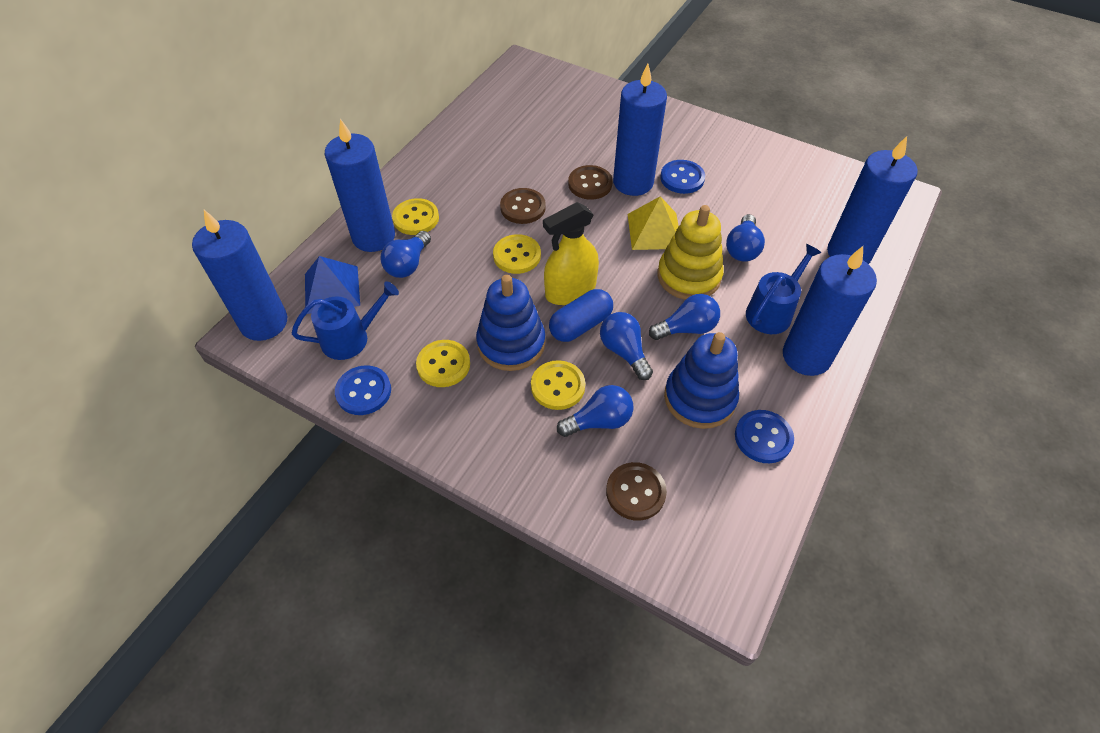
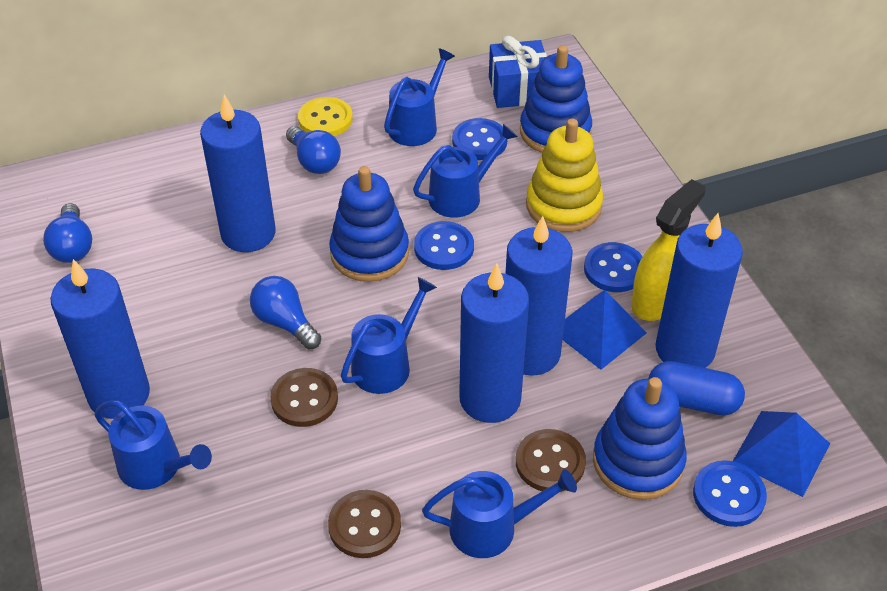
blue button: 3 -> 4
blue gift: 0 -> 1
blue light bulb: 5 -> 3
blue pyramid: 1 -> 2
blue stacking toy: 2 -> 3
blue watering can: 2 -> 5
yellow button: 4 -> 1
yellow pyramid: 1 -> 0

